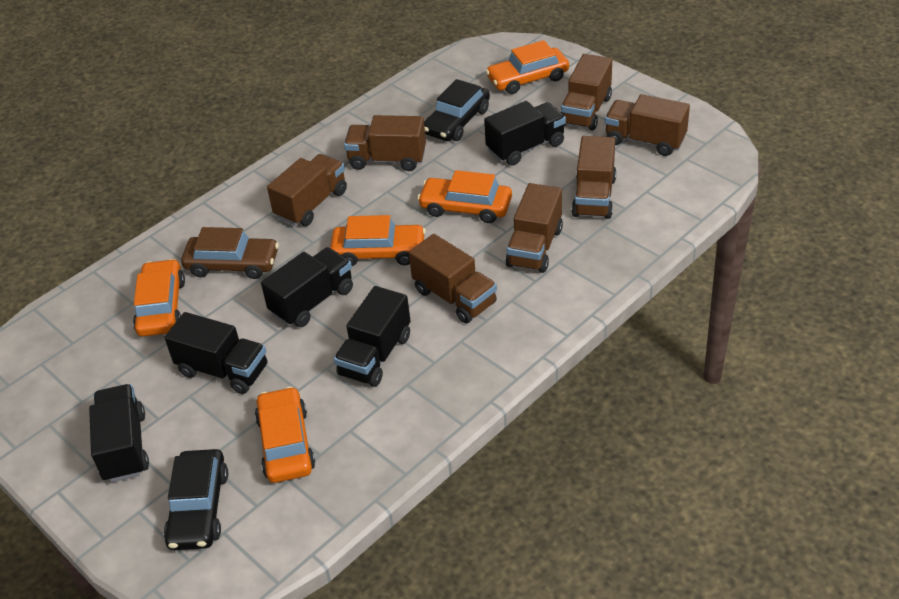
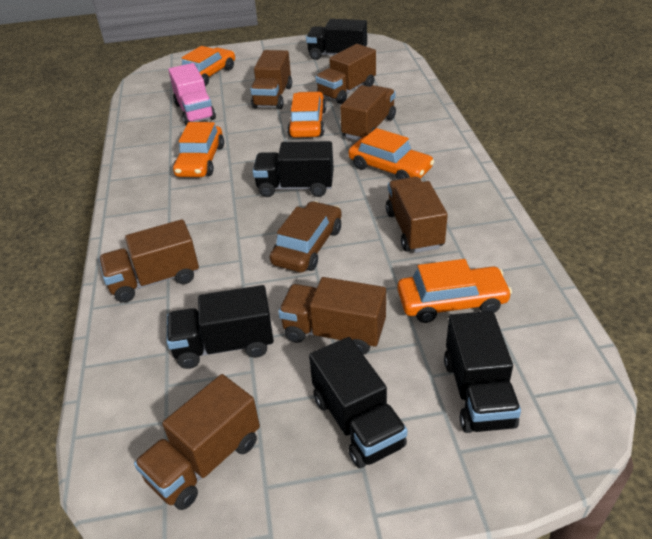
black car: 2 -> 0
pink truck: 0 -> 1

